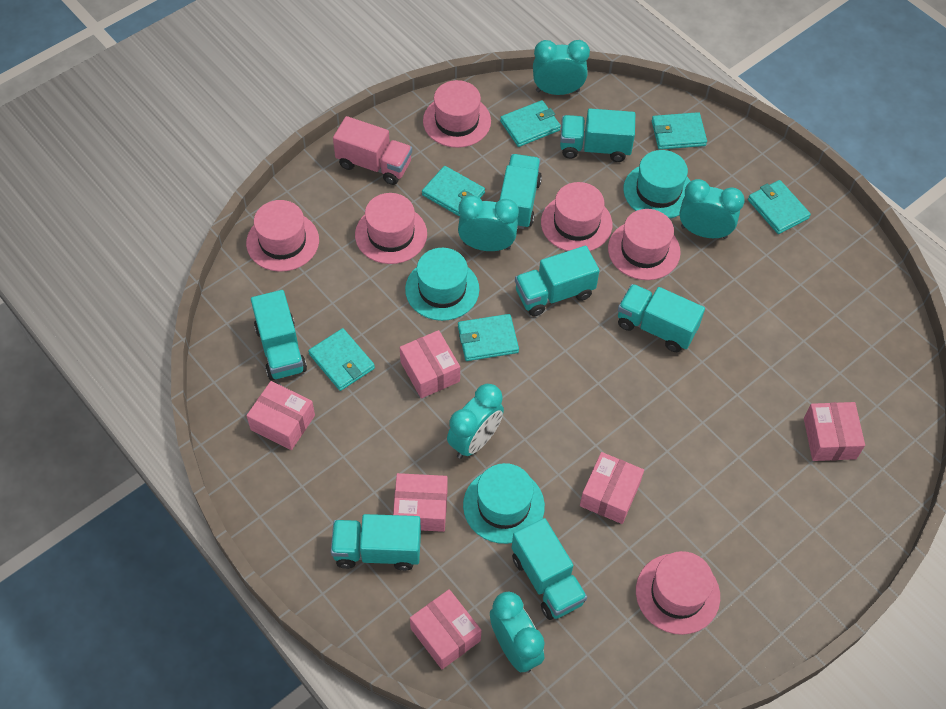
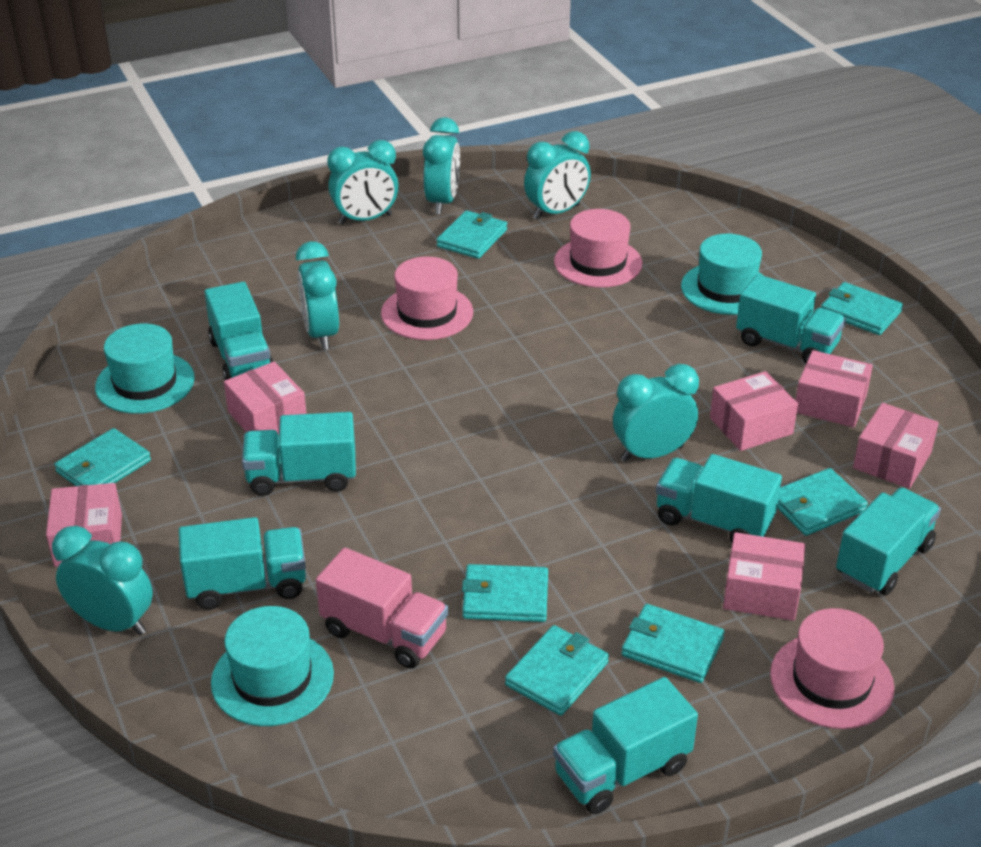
pink hat: 6 -> 3
turquoise clock: 5 -> 6
turquoise wallet: 6 -> 7

